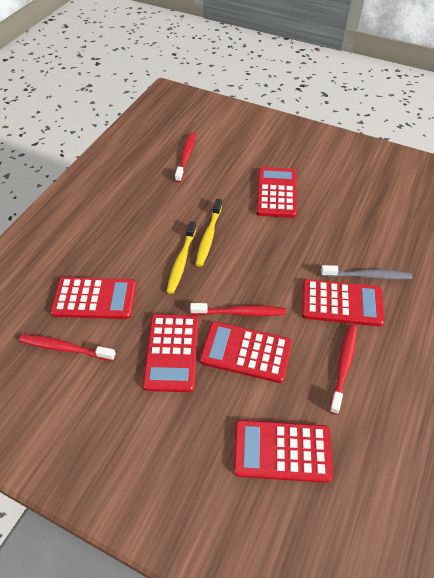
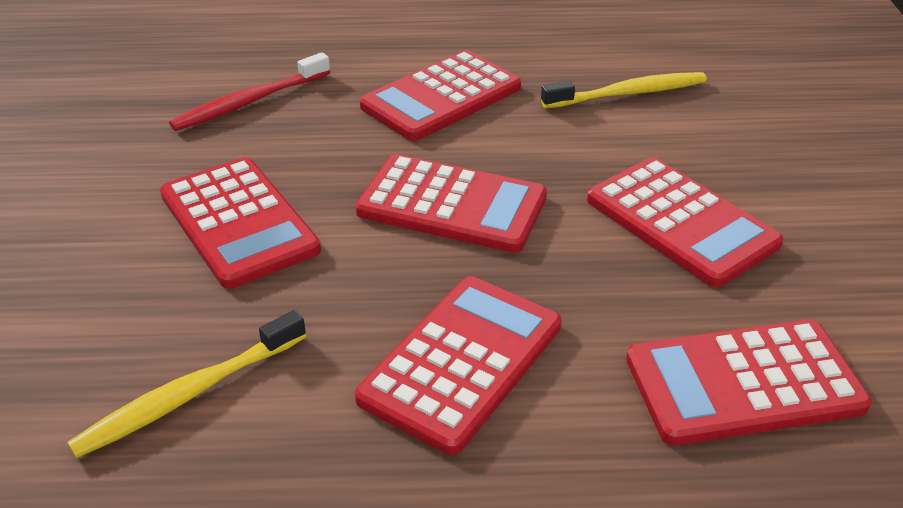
grey toothbrush: 1 -> 0
red toothbrush: 4 -> 1

